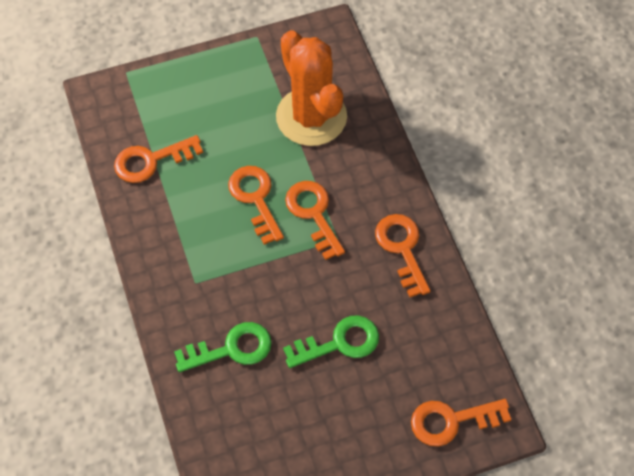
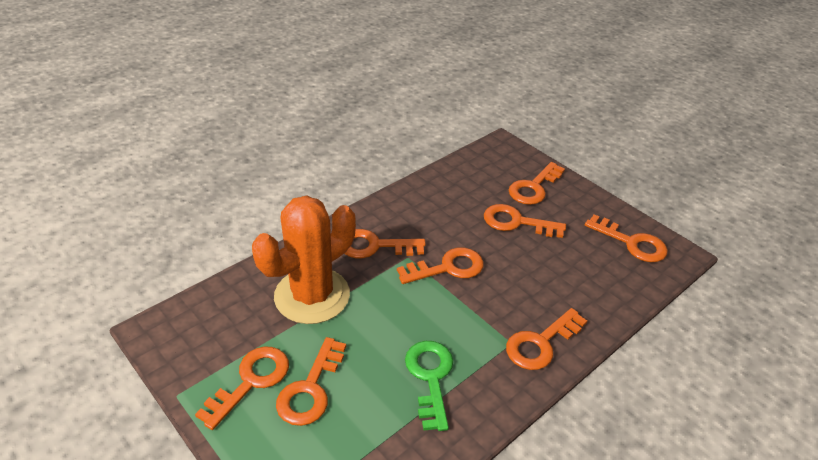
green key: 2 -> 1
orange key: 5 -> 8

